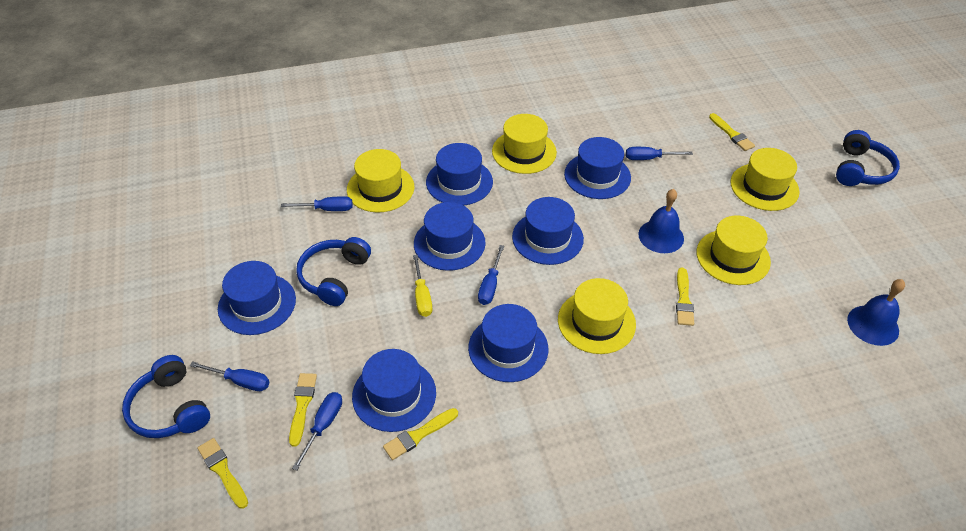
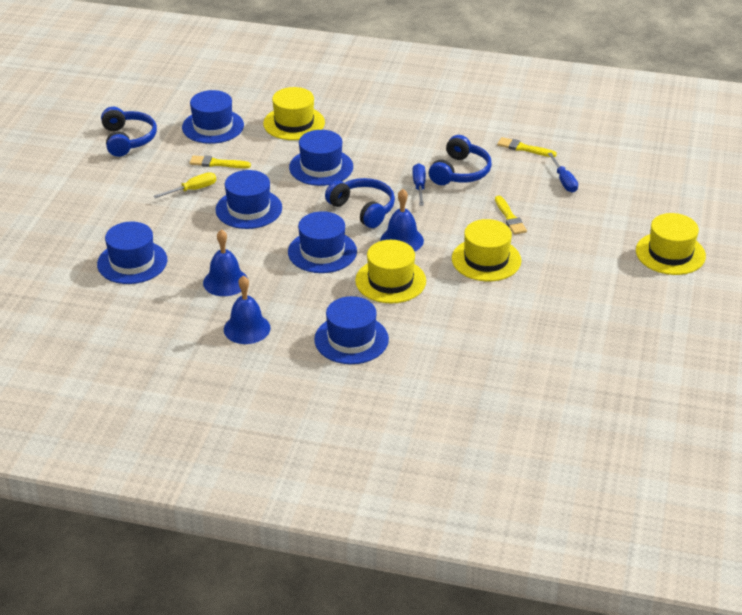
blue bell: 2 -> 3
blue hat: 7 -> 6
blue screwdriver: 5 -> 2
yellow brush: 5 -> 3
yellow hat: 5 -> 4

